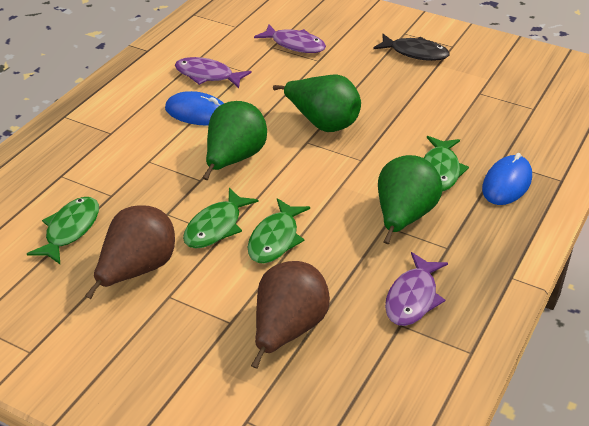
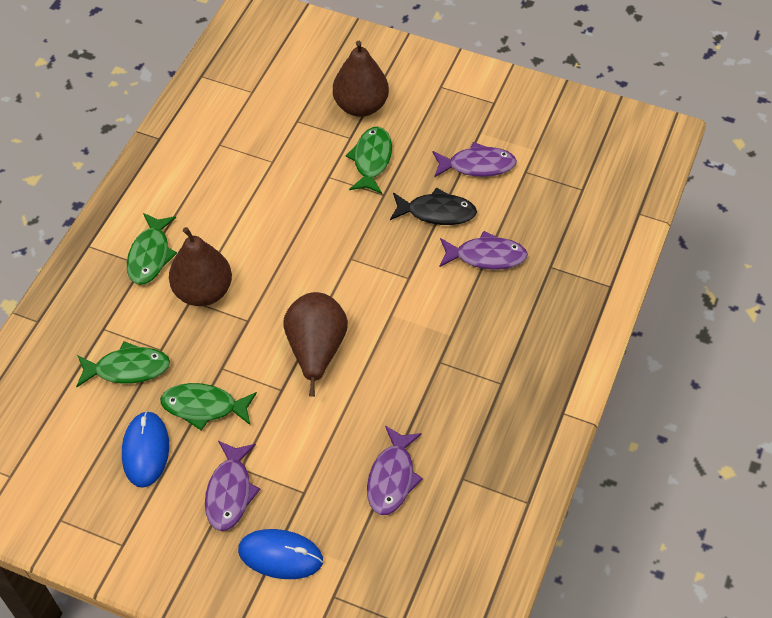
brown pear: 2 -> 3
green pear: 3 -> 0
purple fish: 3 -> 4

